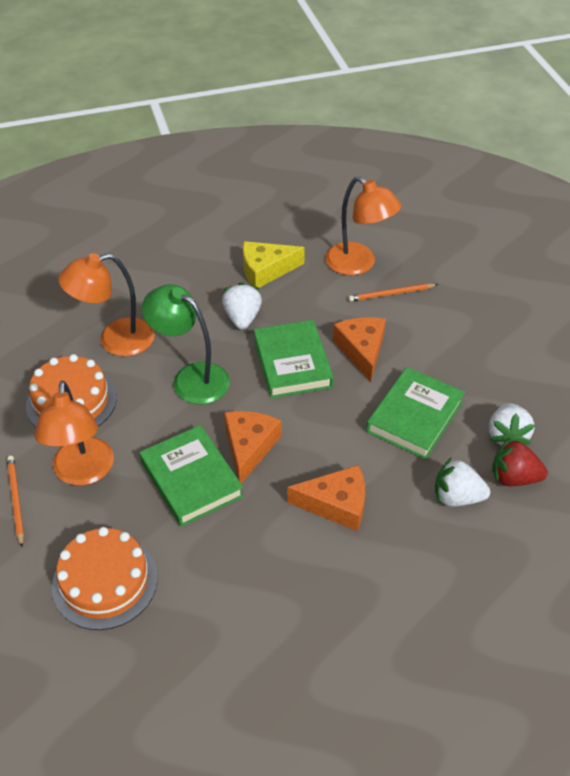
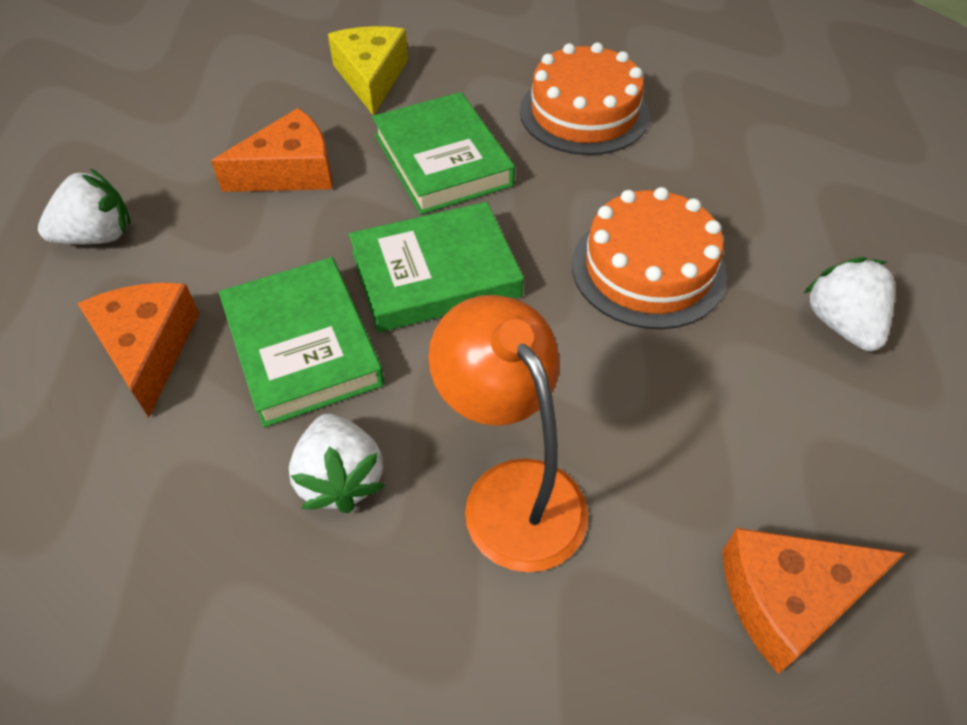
green lamp: 1 -> 0
orange lamp: 3 -> 1
orange pencil: 2 -> 0
red strawberry: 1 -> 0

